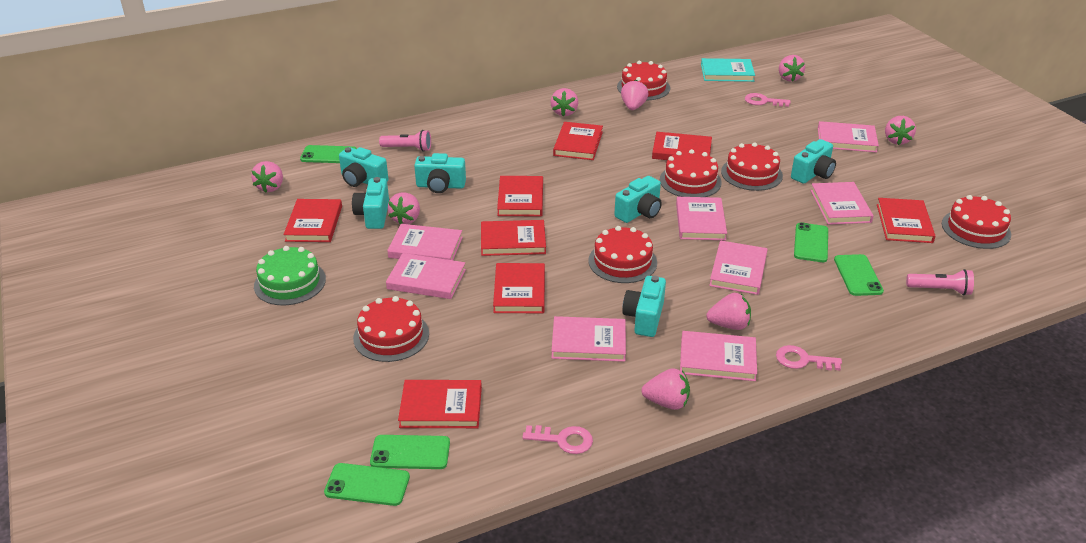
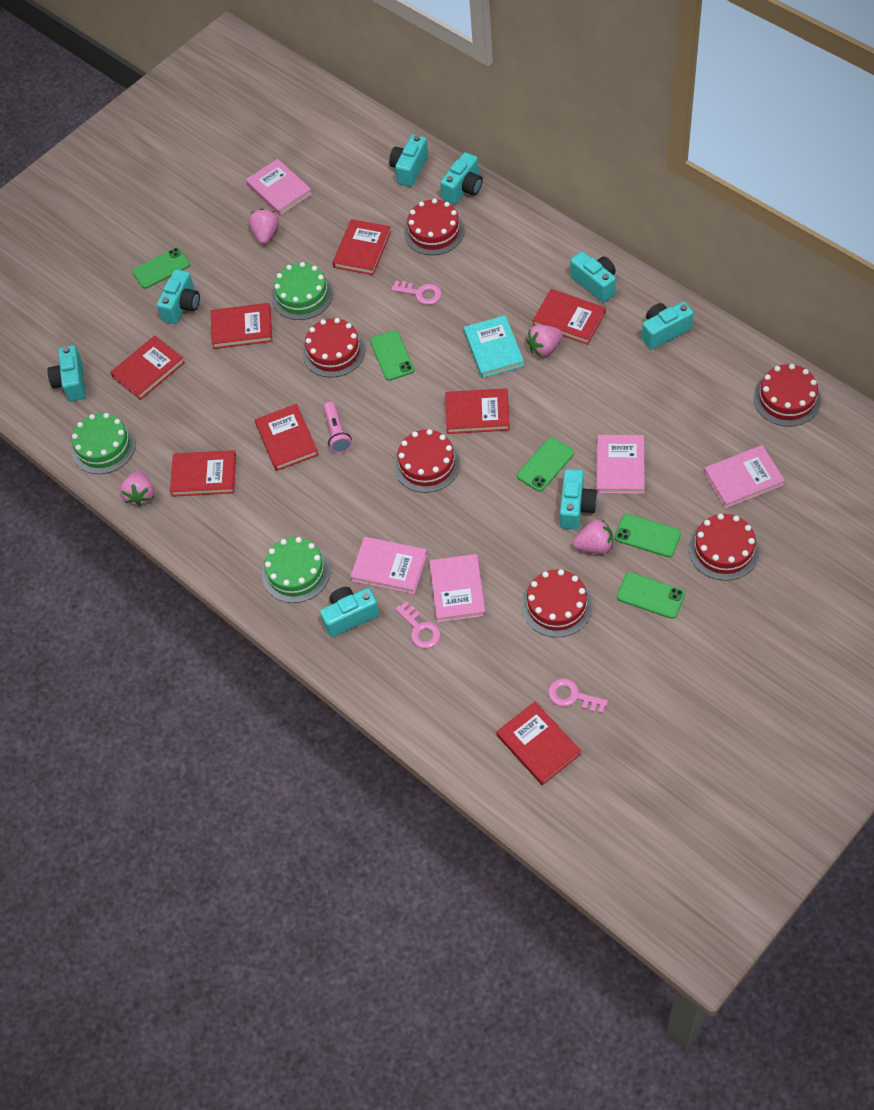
green cake: 1 -> 3
pink book: 8 -> 5
pink flashlight: 2 -> 1
pink strawberry: 8 -> 4
turquoise camera: 6 -> 8

